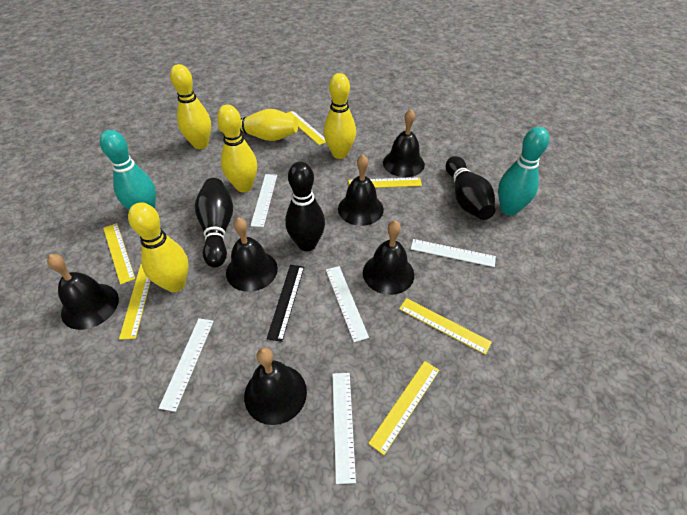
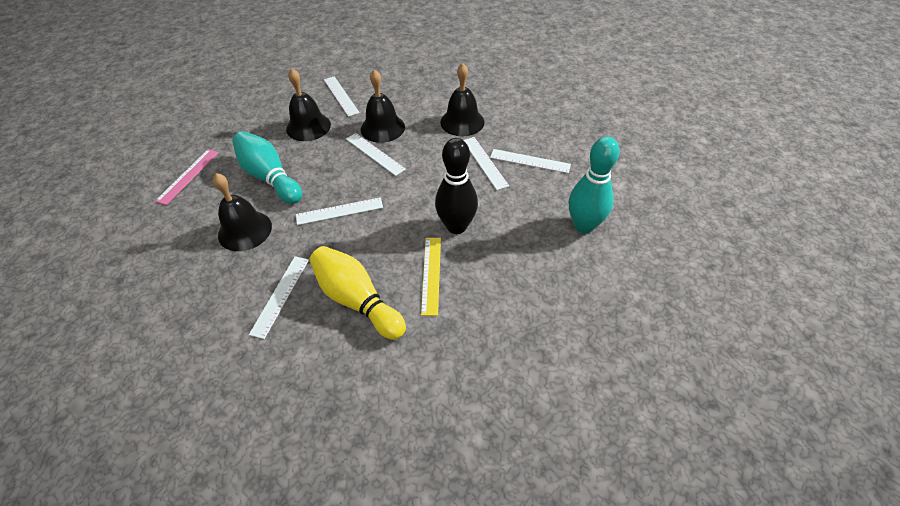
black bell: 6 -> 4
black bowling pin: 3 -> 1
black ruler: 1 -> 0
pink ruler: 0 -> 1
white ruler: 5 -> 6
yellow bowling pin: 5 -> 1
yellow ruler: 6 -> 1

